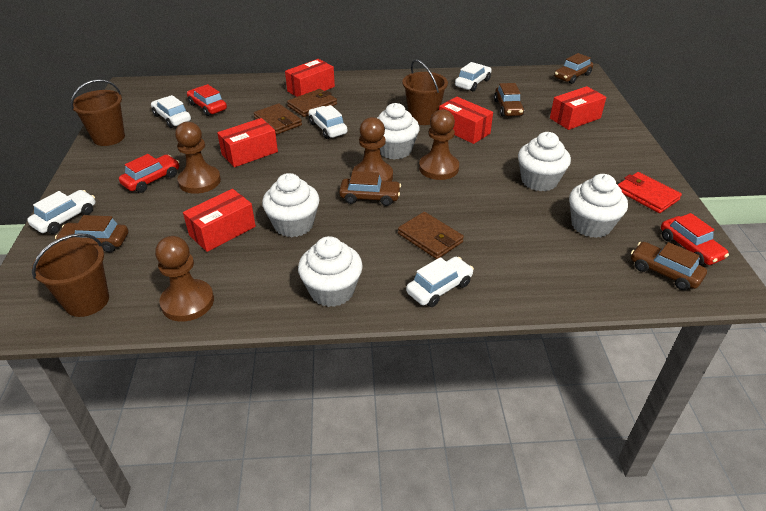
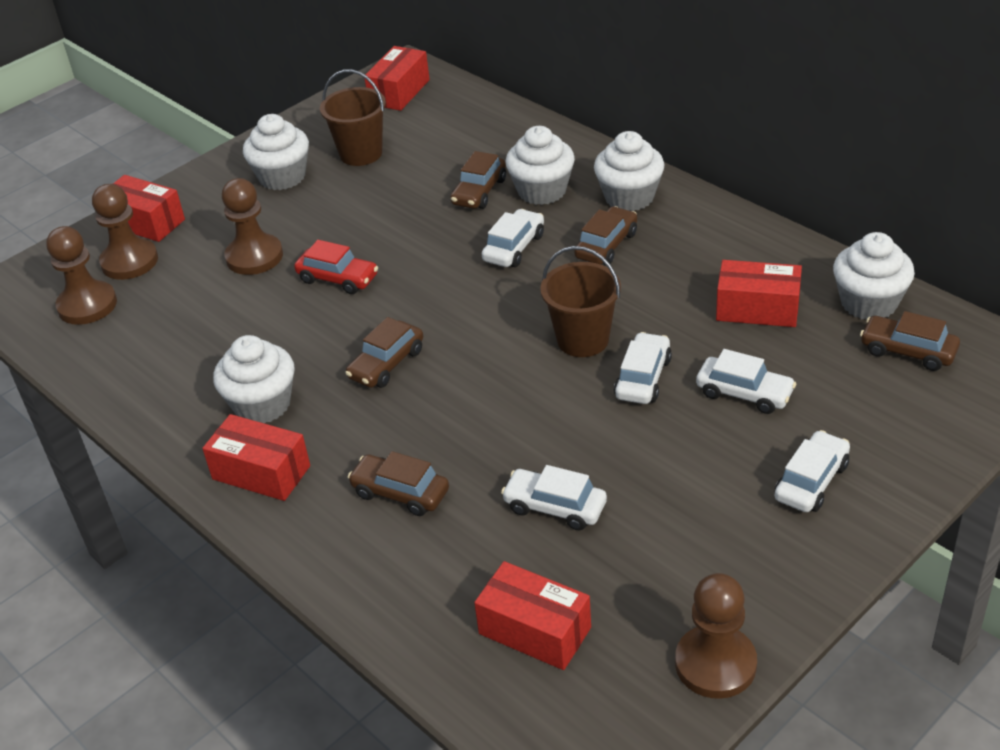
brown bucket: 3 -> 2
brown wallet: 3 -> 0
red car: 3 -> 1
red wallet: 1 -> 0

